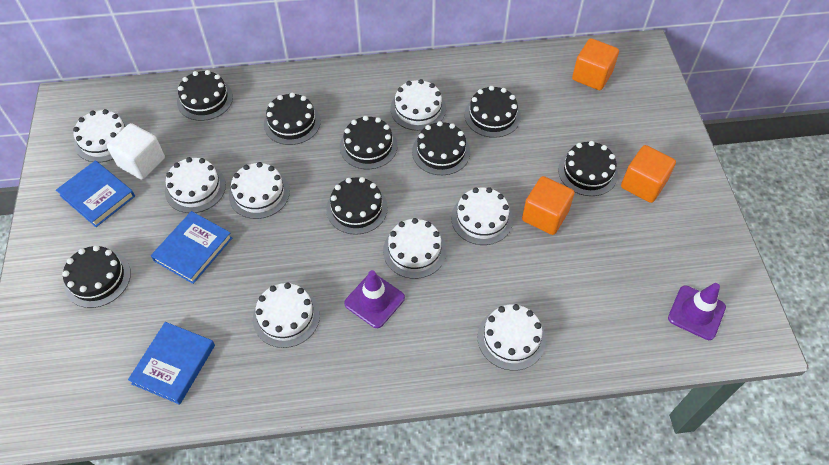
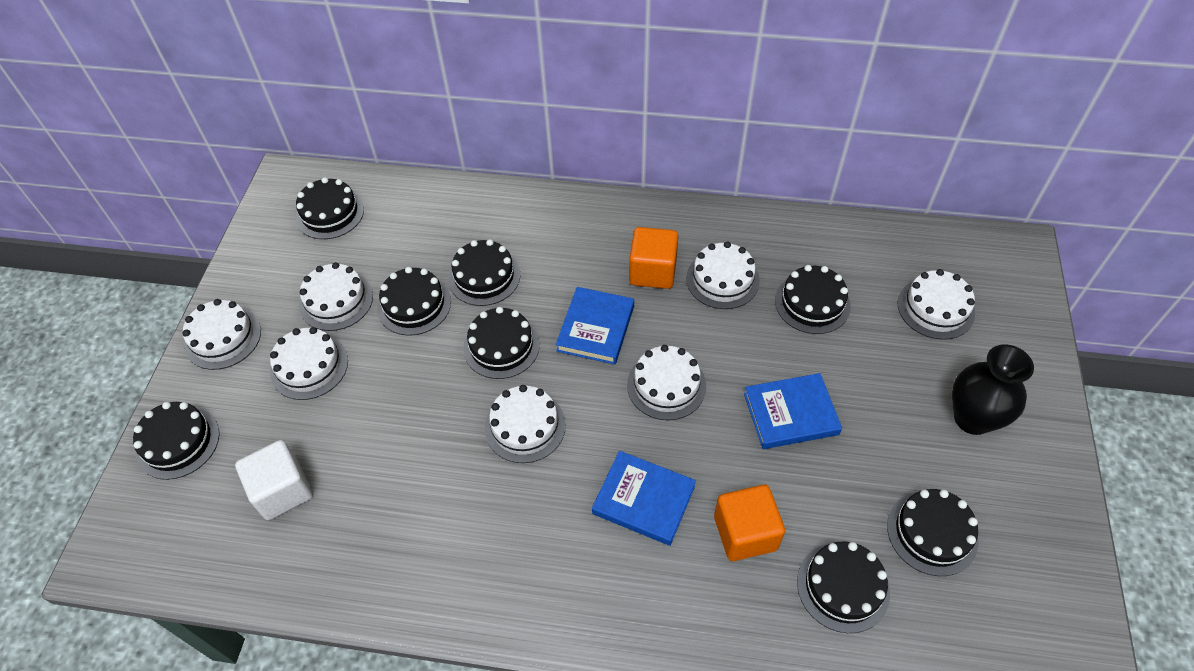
black vase: 0 -> 1
orange cube: 3 -> 2
purple traffic cone: 2 -> 0
white cake: 8 -> 7

